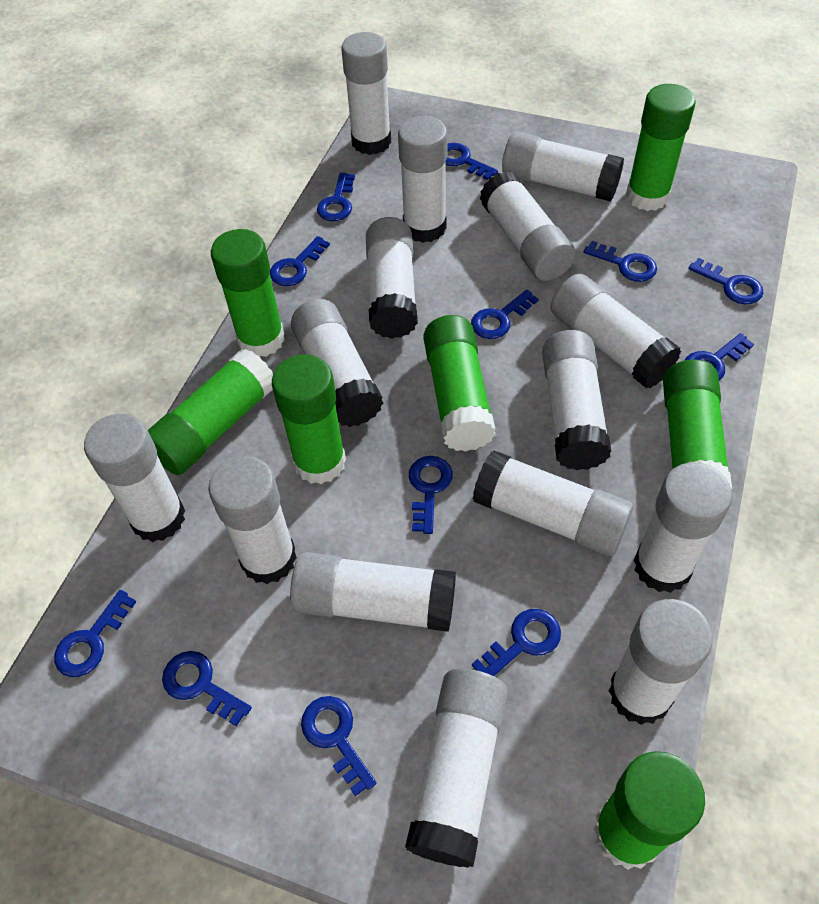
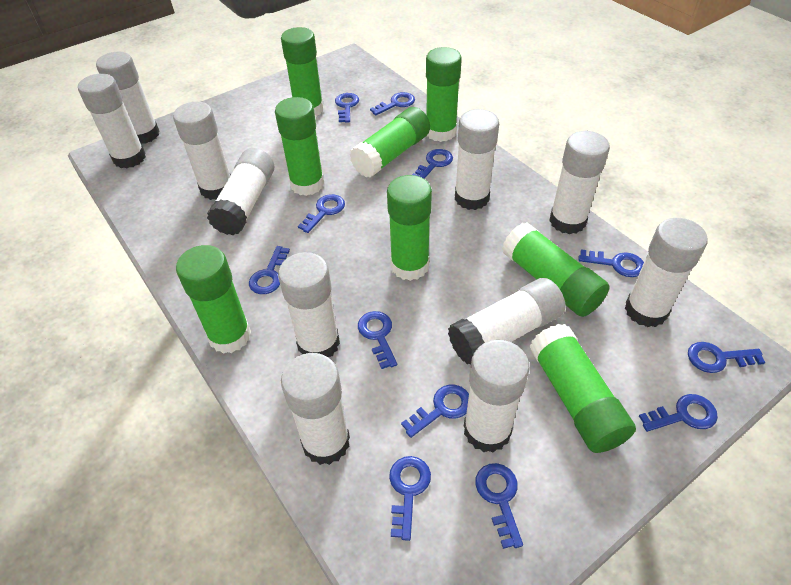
green glue stick: 7 -> 8
white glue stick: 15 -> 11

